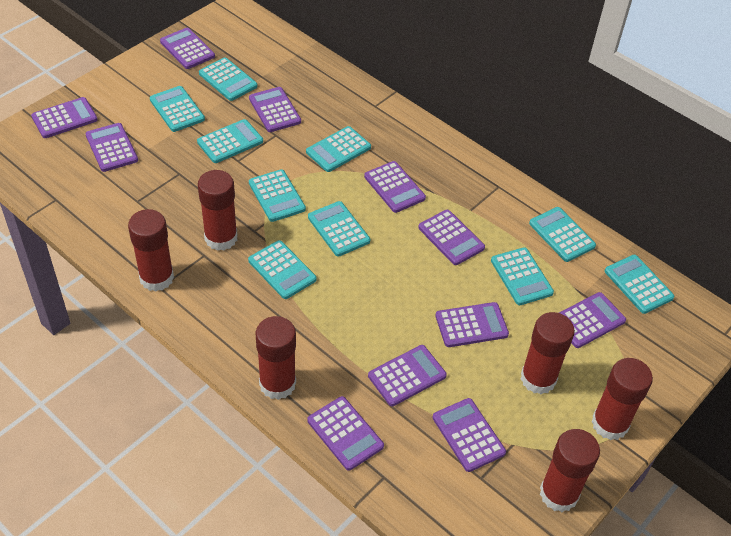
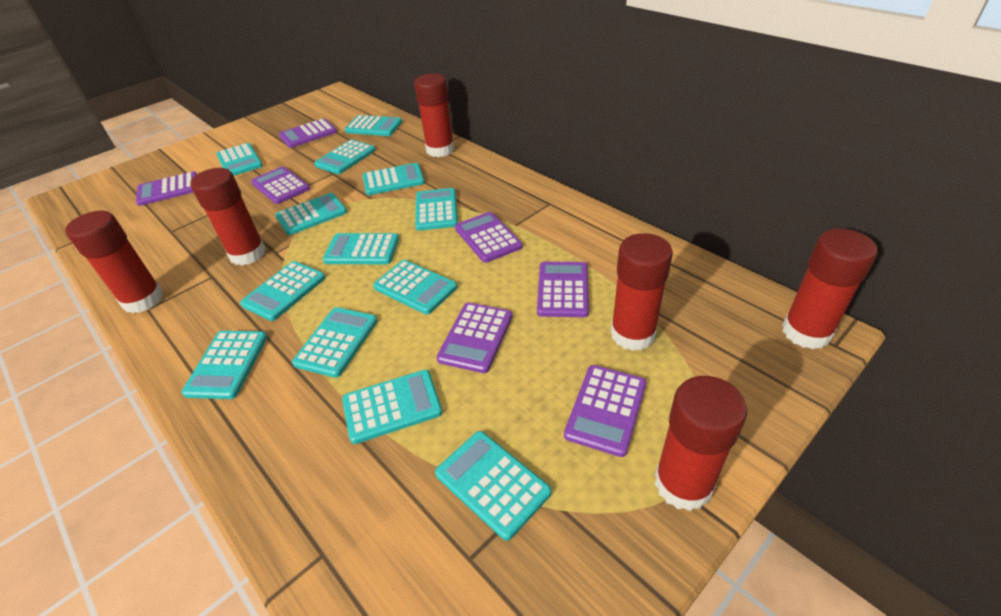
purple calculator: 11 -> 7
turquoise calculator: 10 -> 13

